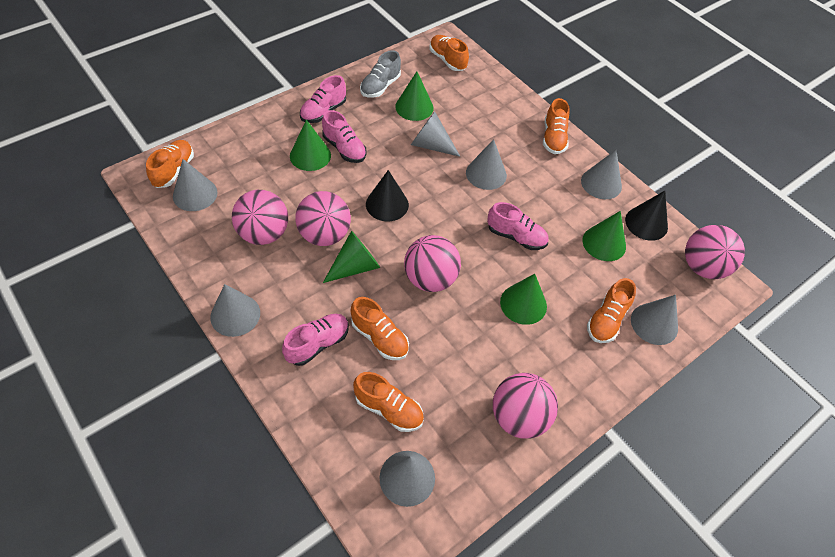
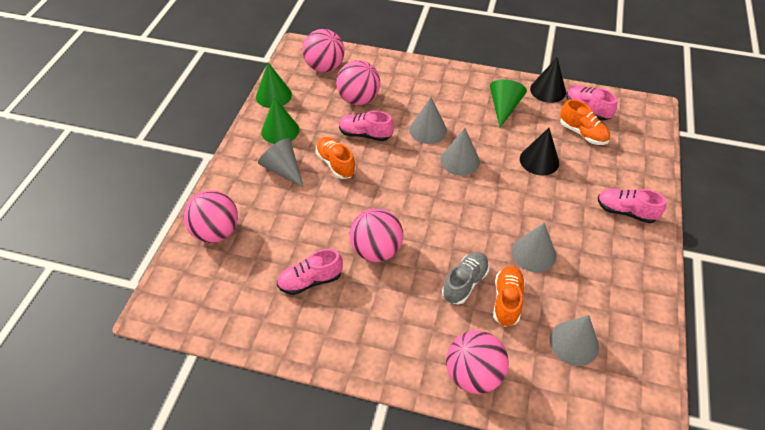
green cone: 5 -> 3
grey cone: 7 -> 5
orange shoe: 6 -> 3

